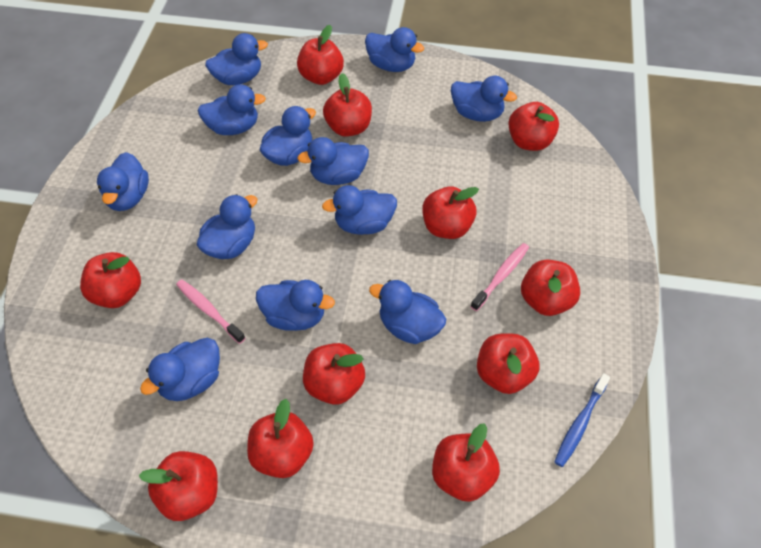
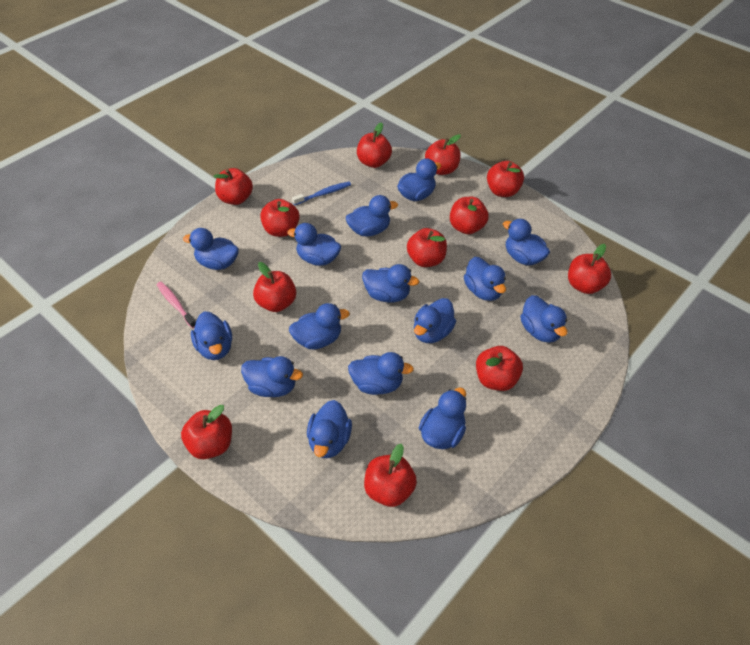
blue duck: 12 -> 15
pink toothbrush: 2 -> 1
red apple: 11 -> 12

